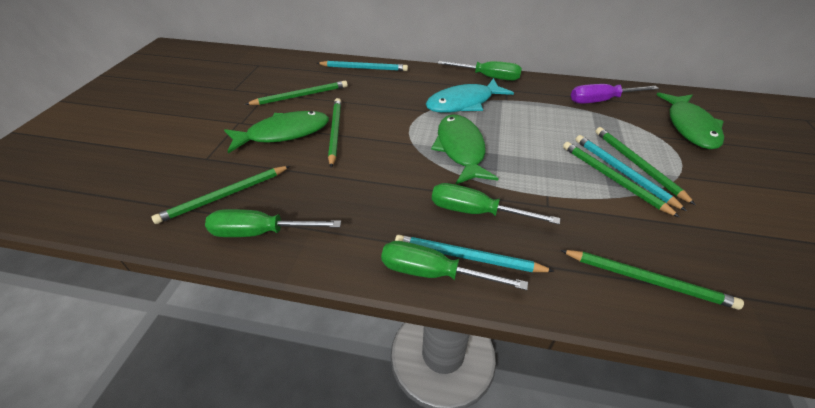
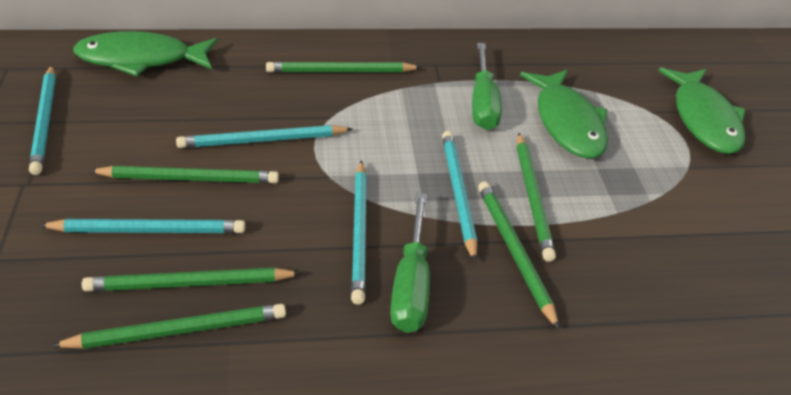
green screwdriver: 4 -> 2
purple screwdriver: 1 -> 0
turquoise fish: 1 -> 0
turquoise pencil: 3 -> 5

